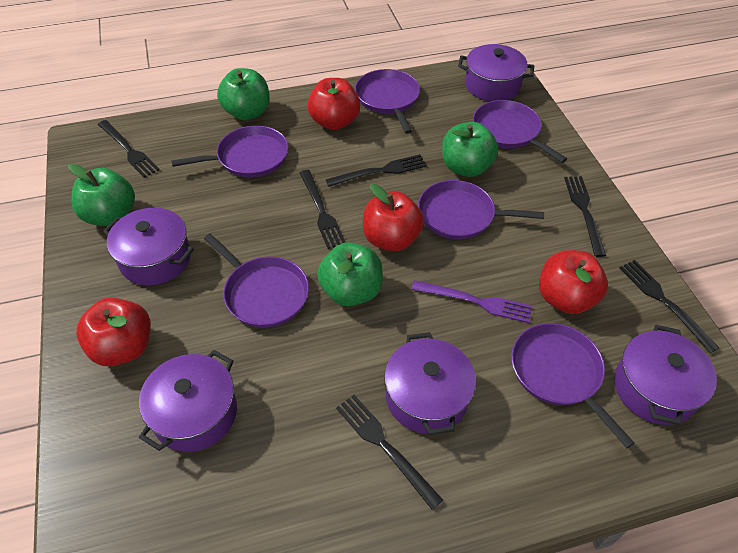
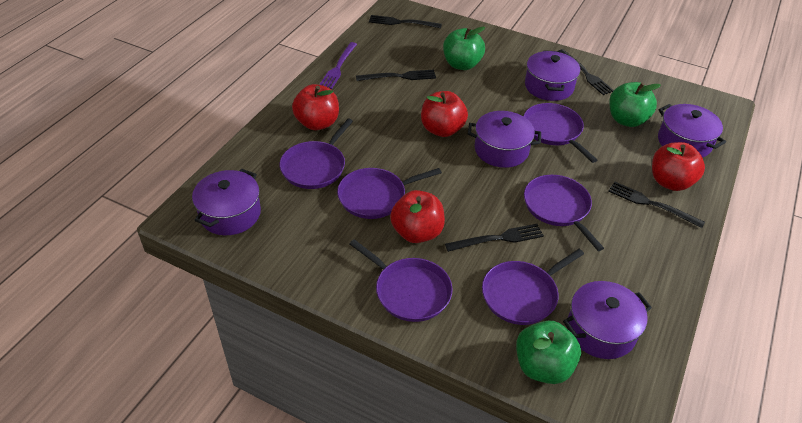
black fork: 6 -> 5
green apple: 4 -> 3

